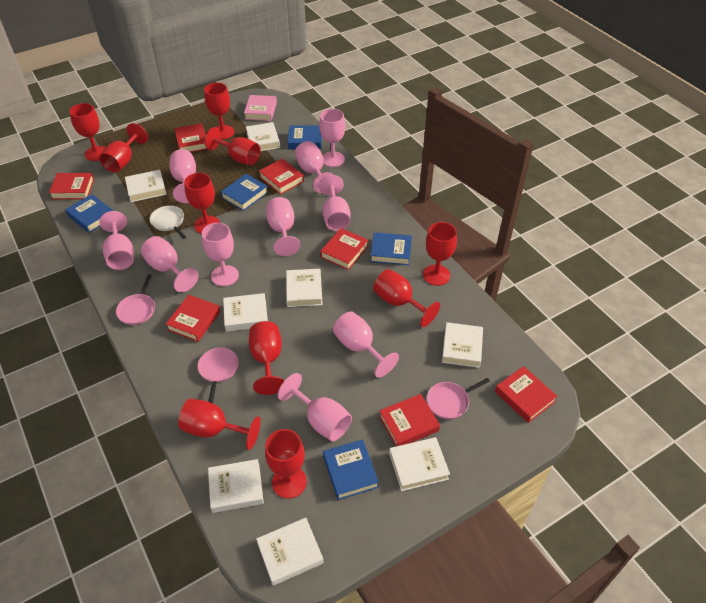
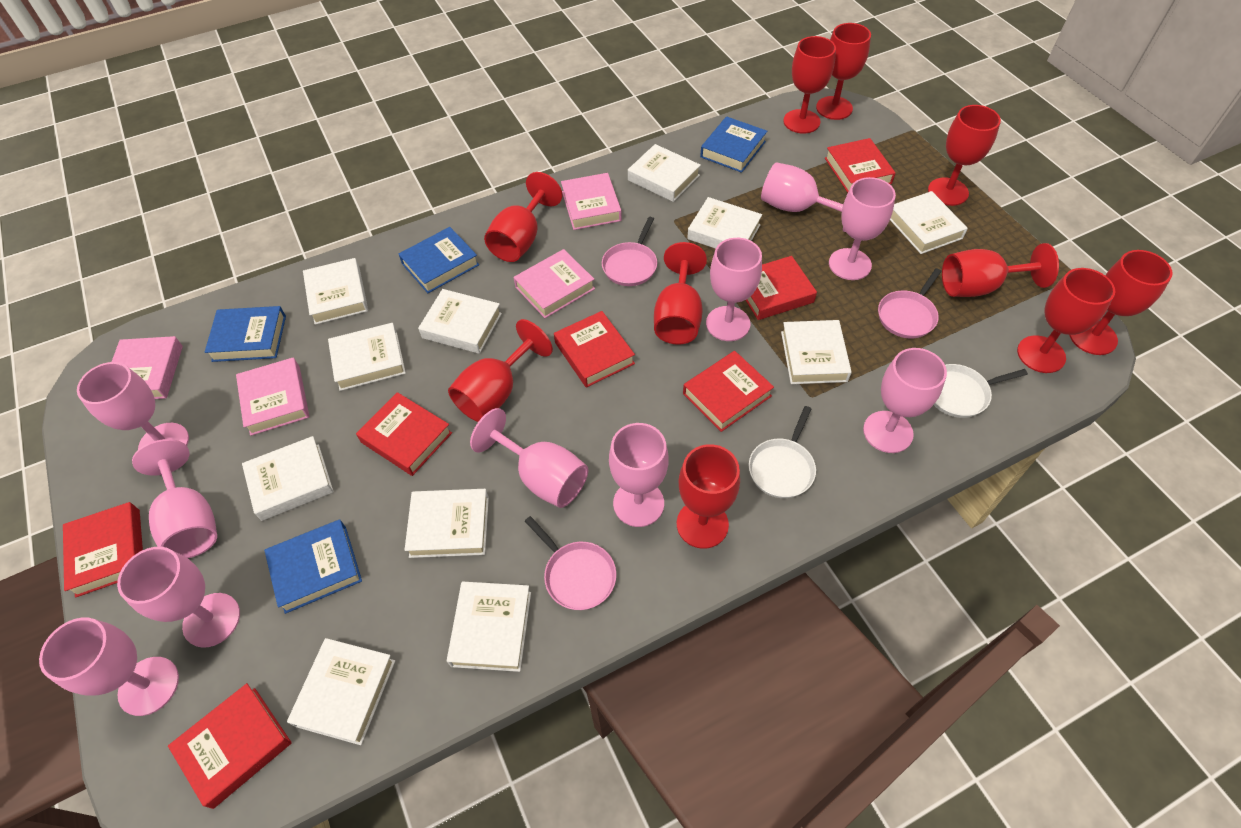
blue book: 5 -> 4
pink book: 1 -> 4
white book: 8 -> 11
white pan: 1 -> 2

